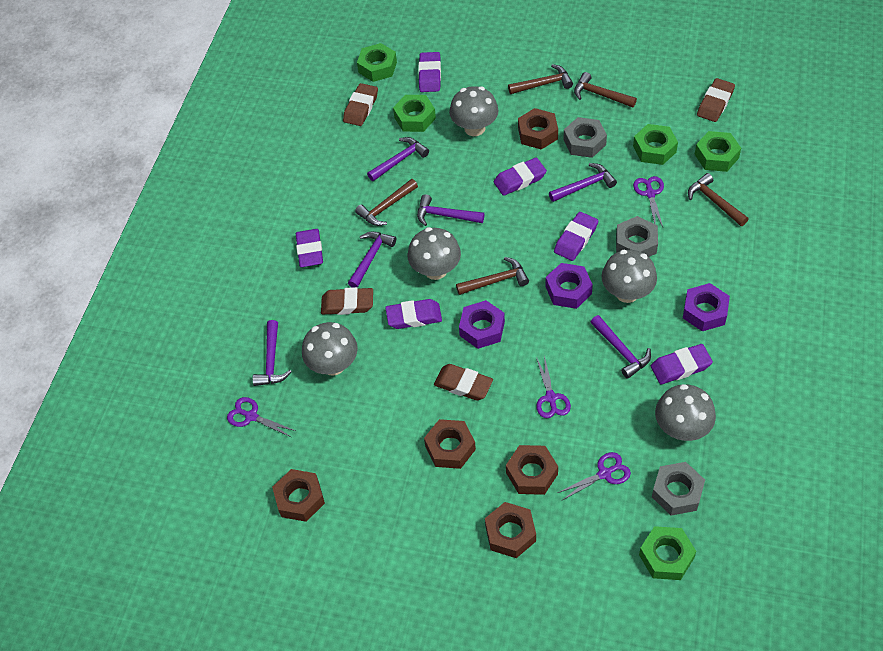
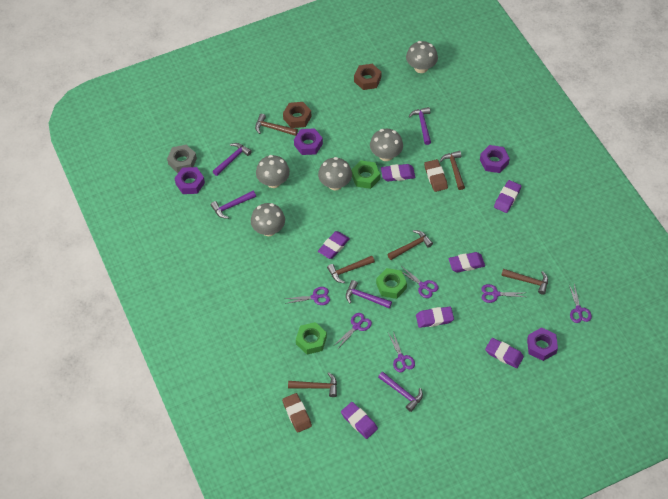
brown eraser: 4 -> 2
brown hammer: 5 -> 6
brown nut: 5 -> 2
green nut: 5 -> 3
grey nut: 3 -> 1
purple eraser: 6 -> 7
purple hammer: 6 -> 5
purple nut: 3 -> 4
purple scissors: 4 -> 6

